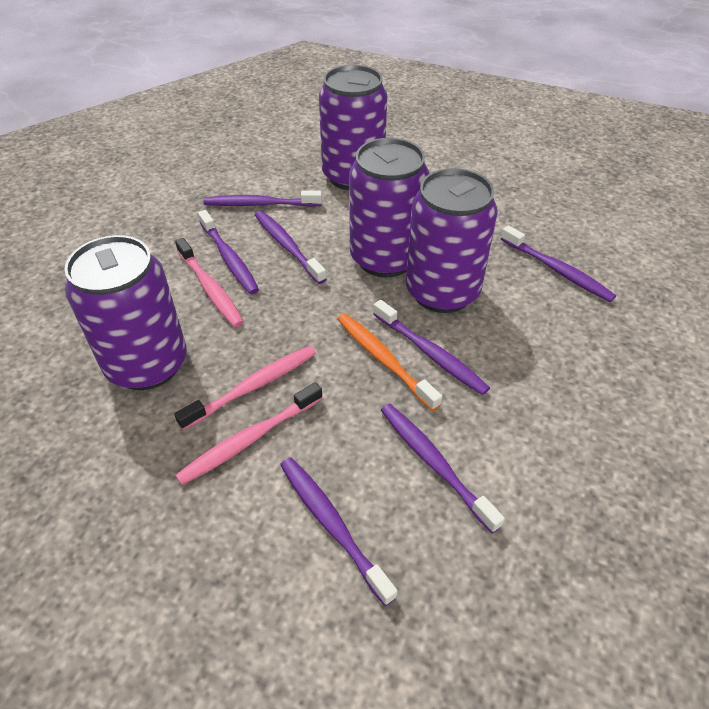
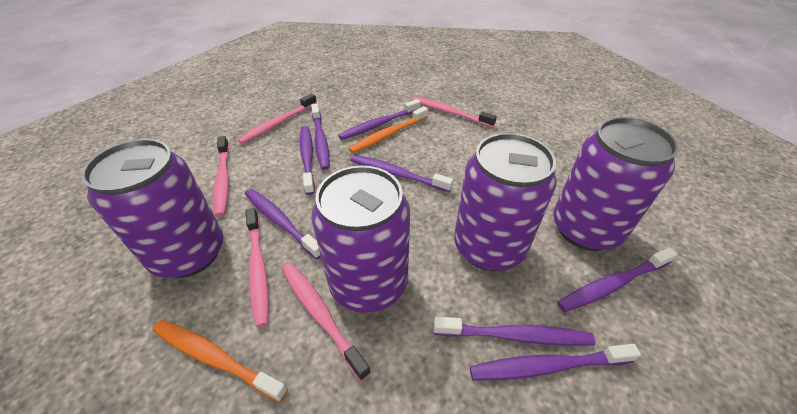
orange toothbrush: 1 -> 2
pink toothbrush: 3 -> 5
purple toothbrush: 7 -> 8

